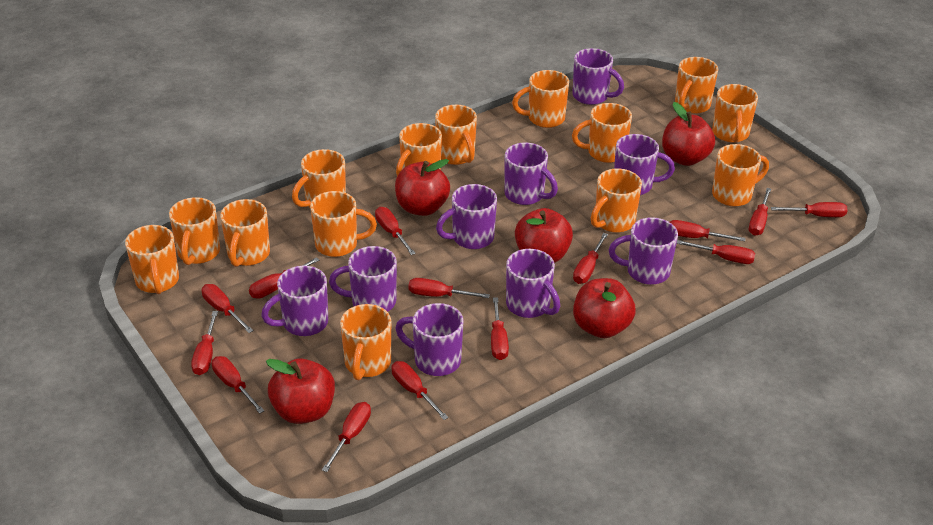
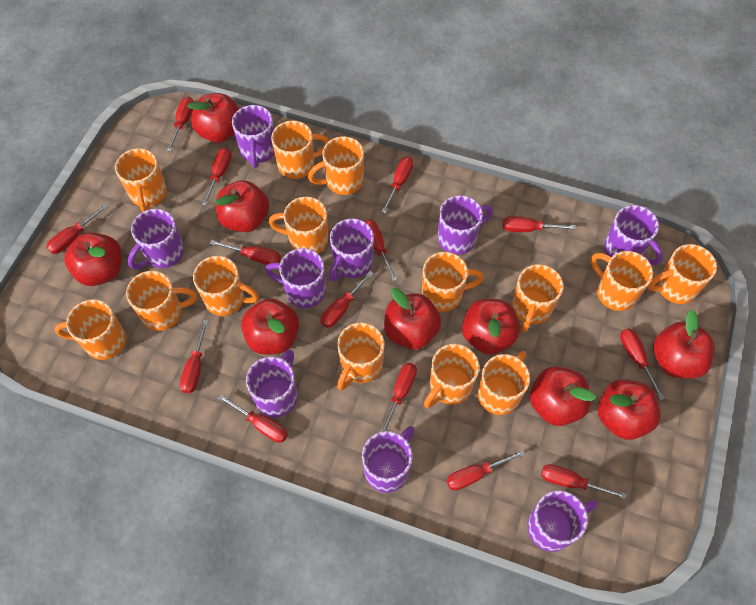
red apple: 5 -> 9

